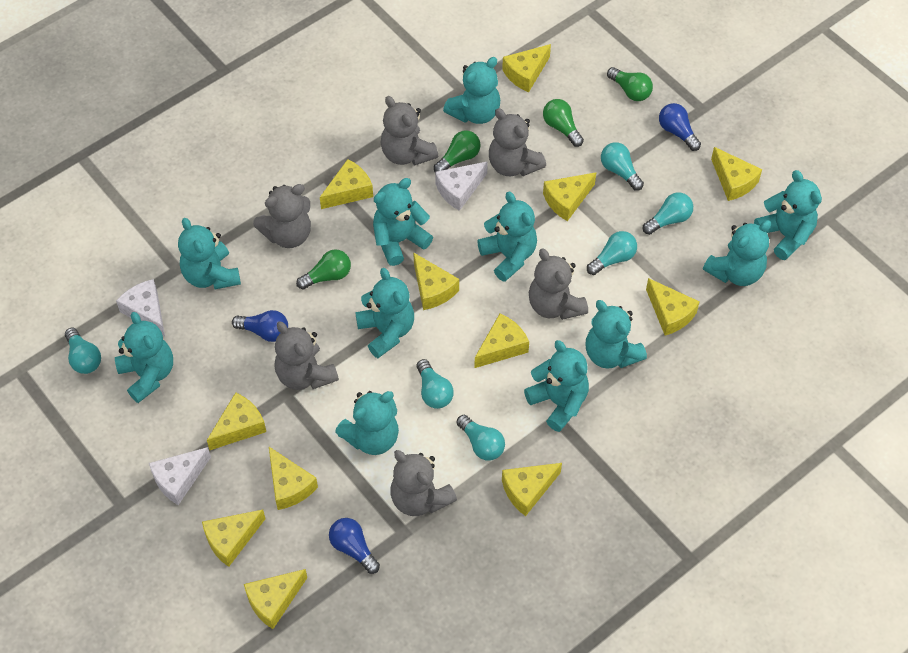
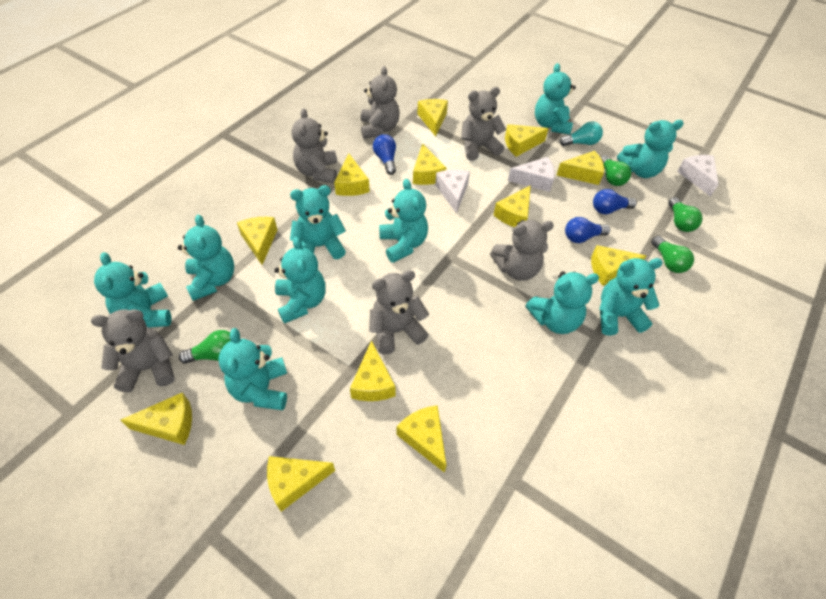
turquoise light bulb: 6 -> 1
turquoise teddy bear: 11 -> 10

